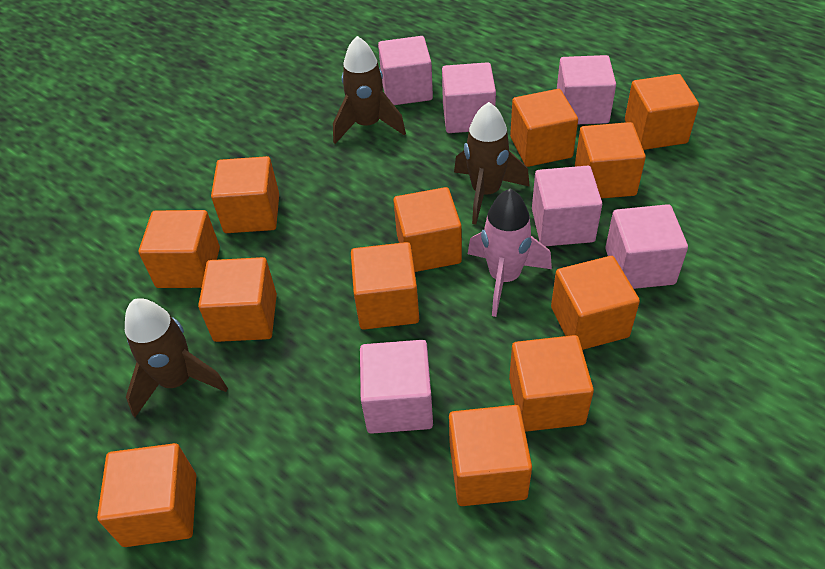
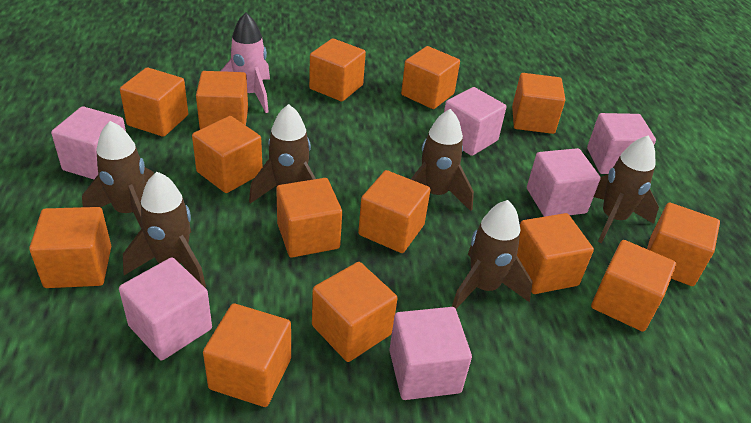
brown rocket: 3 -> 6
orange cube: 12 -> 14

